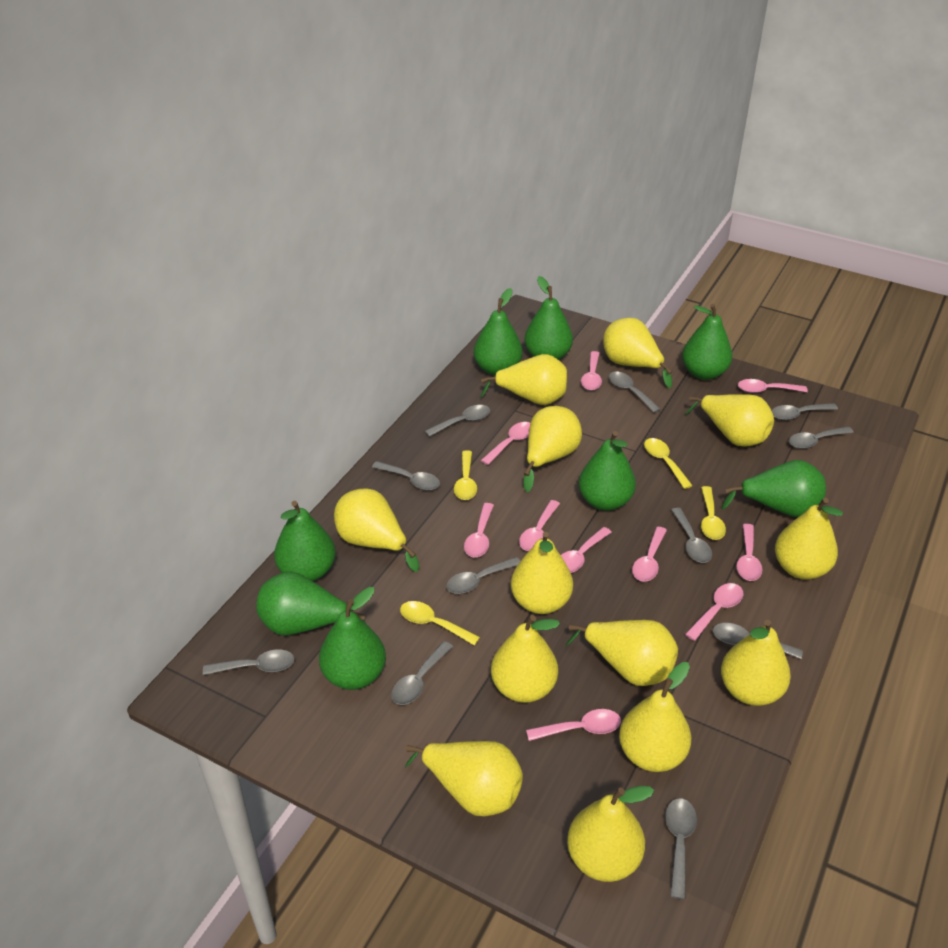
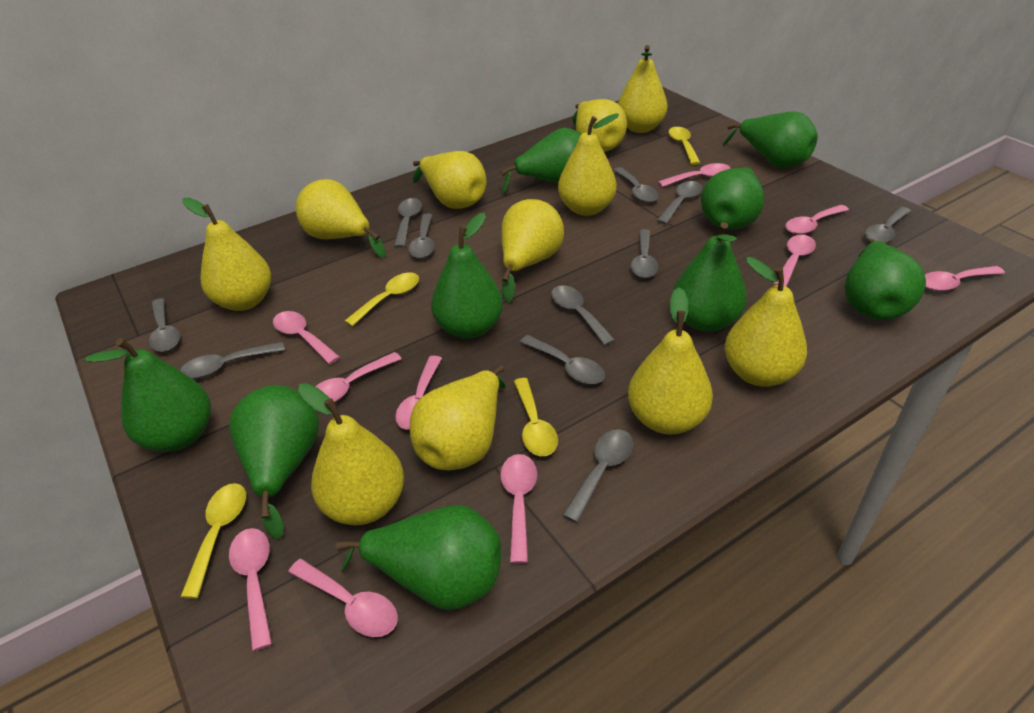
green pear: 8 -> 9
yellow pear: 13 -> 11

